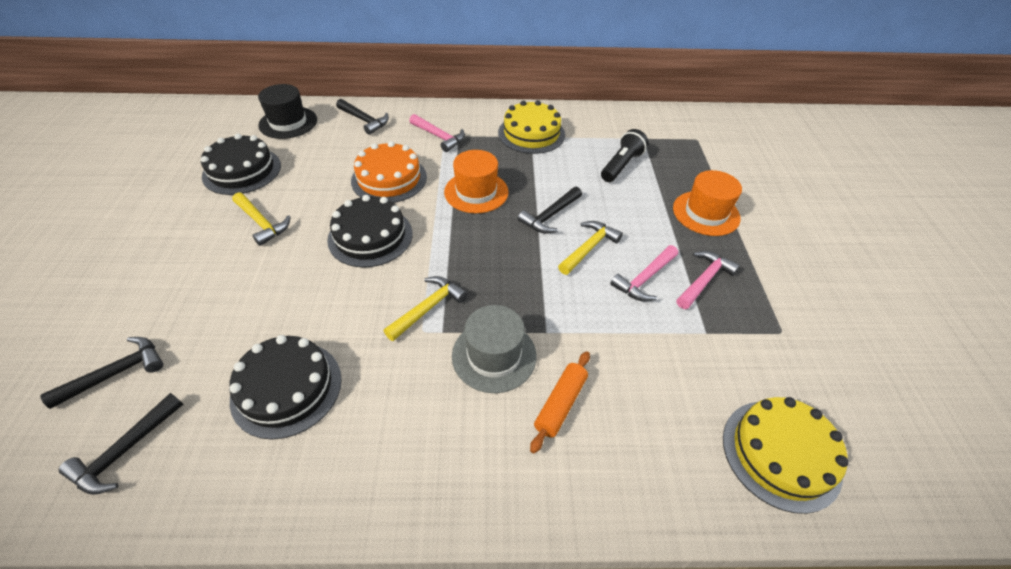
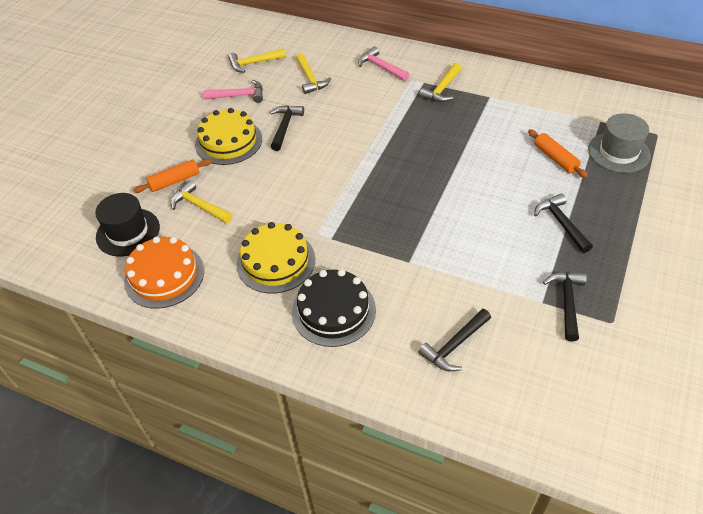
black cake: 3 -> 1
black flashlight: 1 -> 0
orange hat: 2 -> 0
orange rolling pin: 1 -> 2
pink hammer: 3 -> 2
yellow hammer: 3 -> 4

